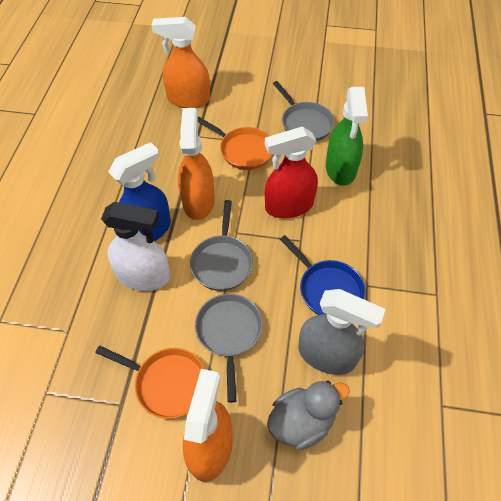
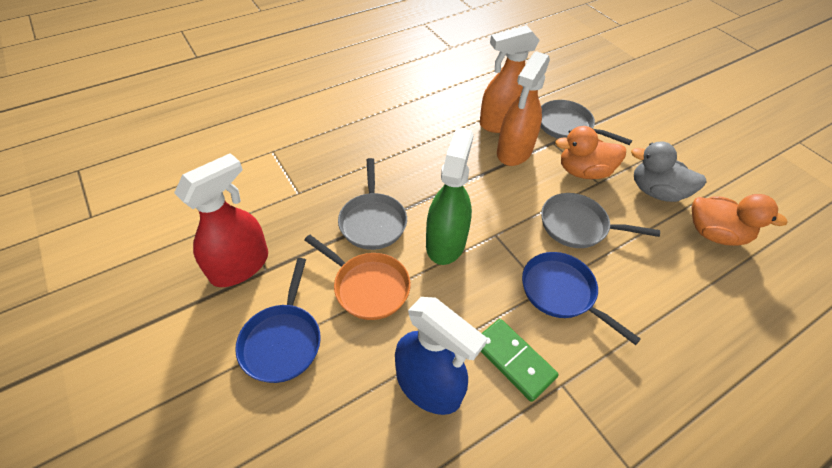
blue pan: 1 -> 2
green domino: 0 -> 1
grey spray bottle: 1 -> 0
orange duck: 0 -> 2
orange pan: 2 -> 1
orange spray bottle: 3 -> 2
white spray bottle: 1 -> 0

